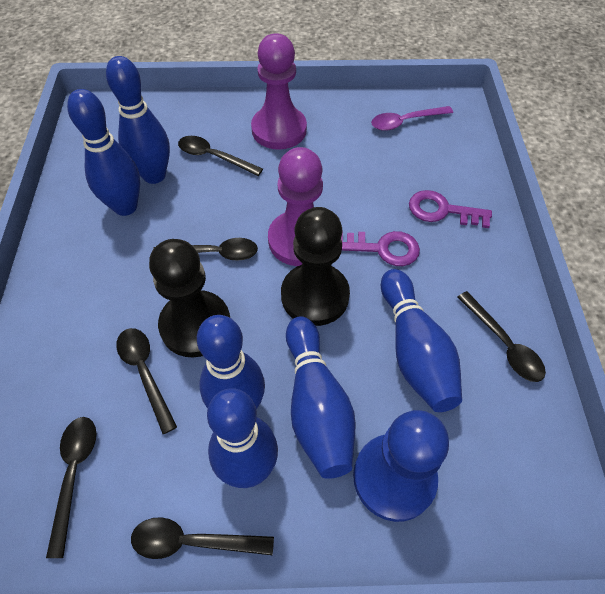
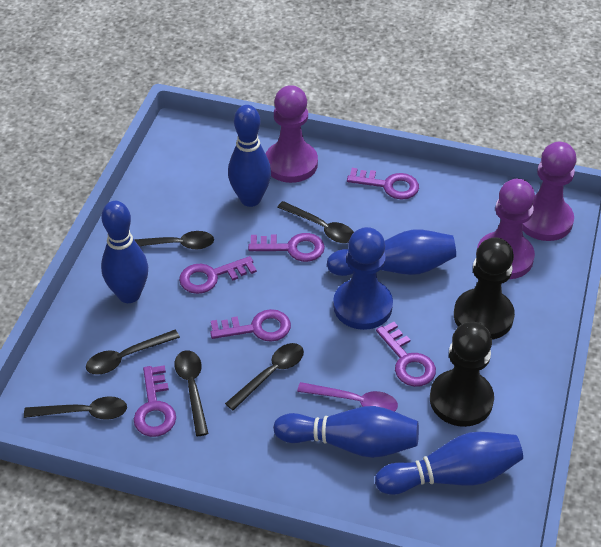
blue bowling pin: 6 -> 5
purple key: 2 -> 6
purple pawn: 2 -> 3

